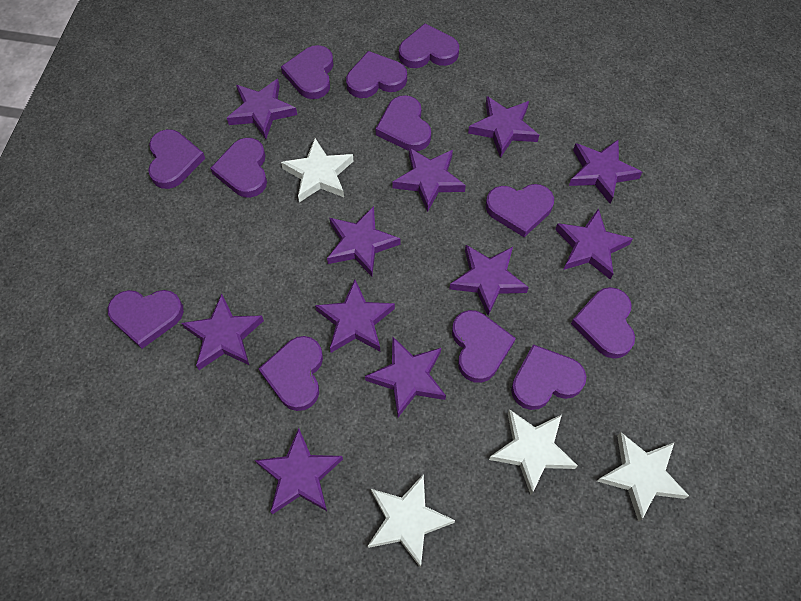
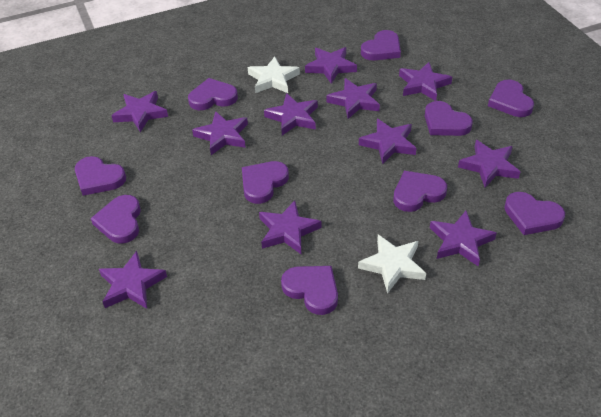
purple heart: 12 -> 10
white star: 4 -> 2

